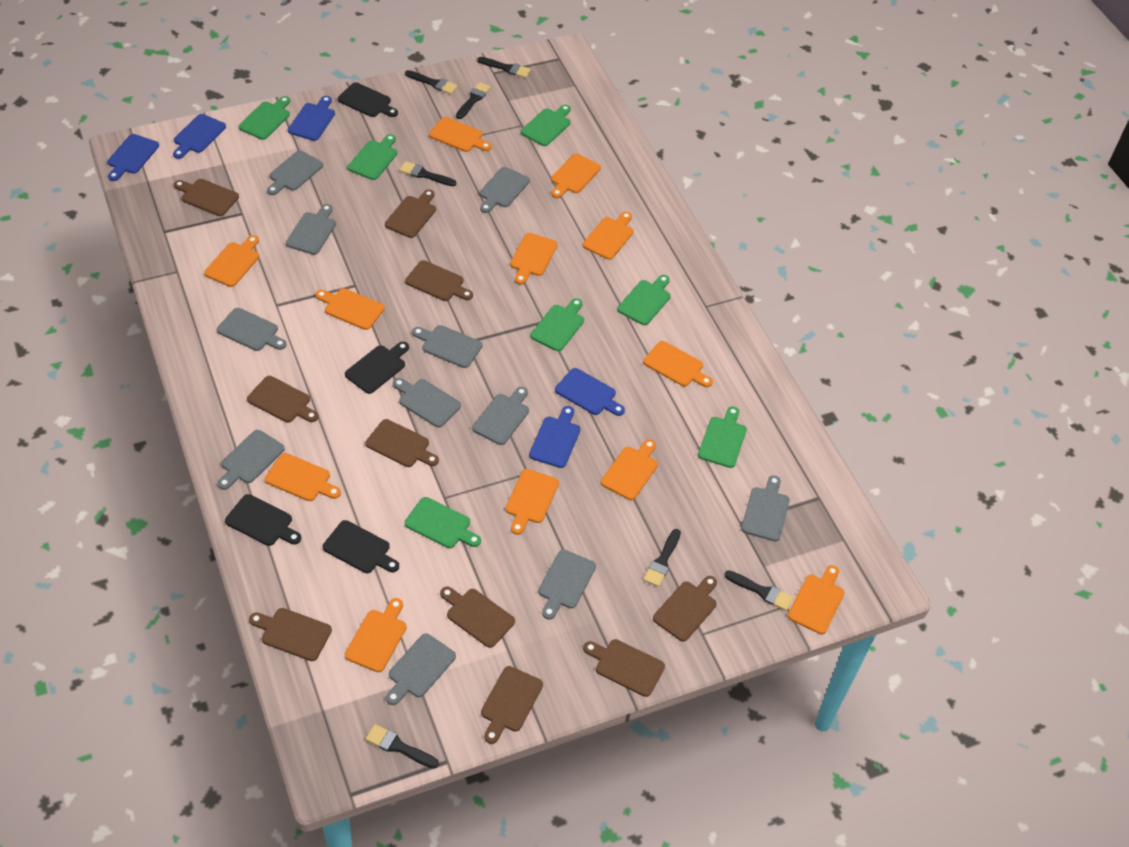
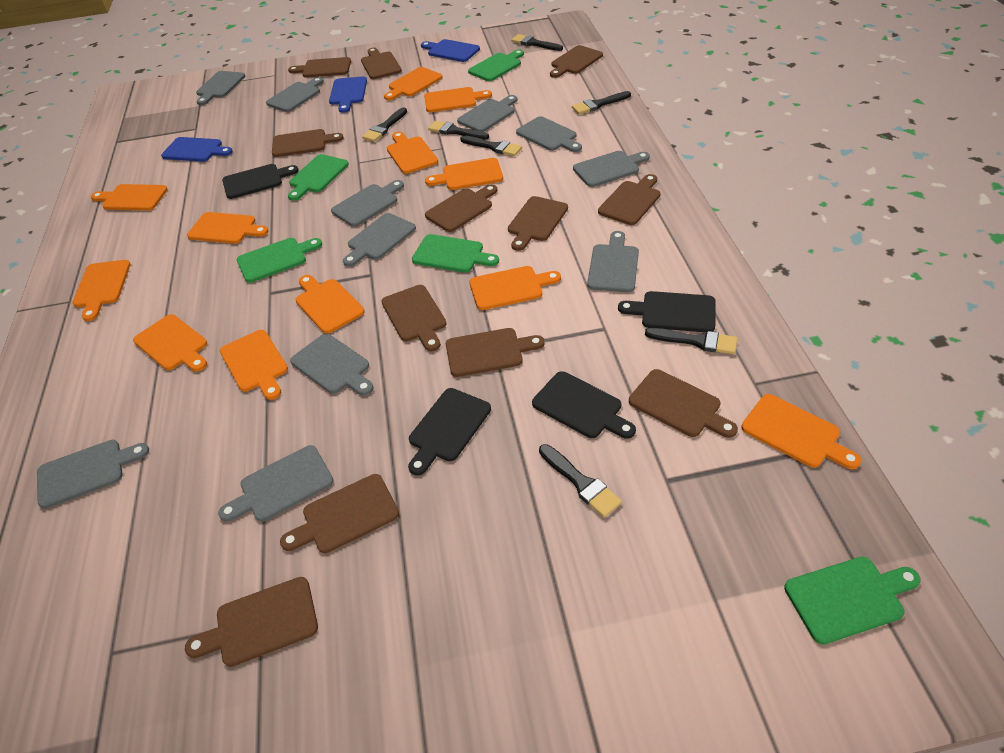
blue cutting board: 5 -> 3
brown cutting board: 10 -> 12
green cutting board: 7 -> 5

